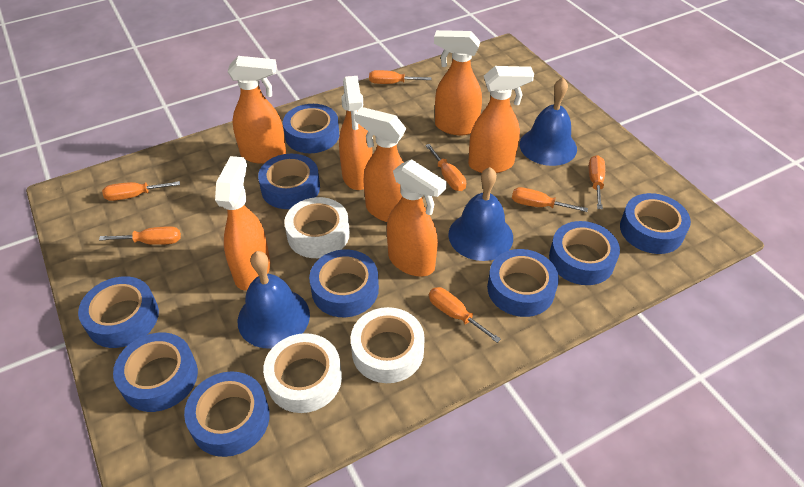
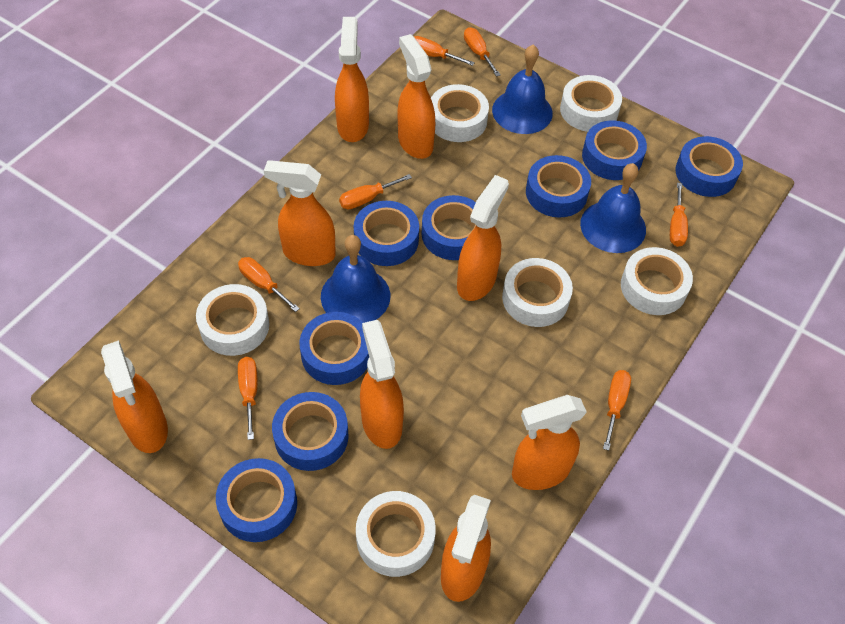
blue tape: 9 -> 8
orange spray bottle: 7 -> 8
white tape: 3 -> 6

